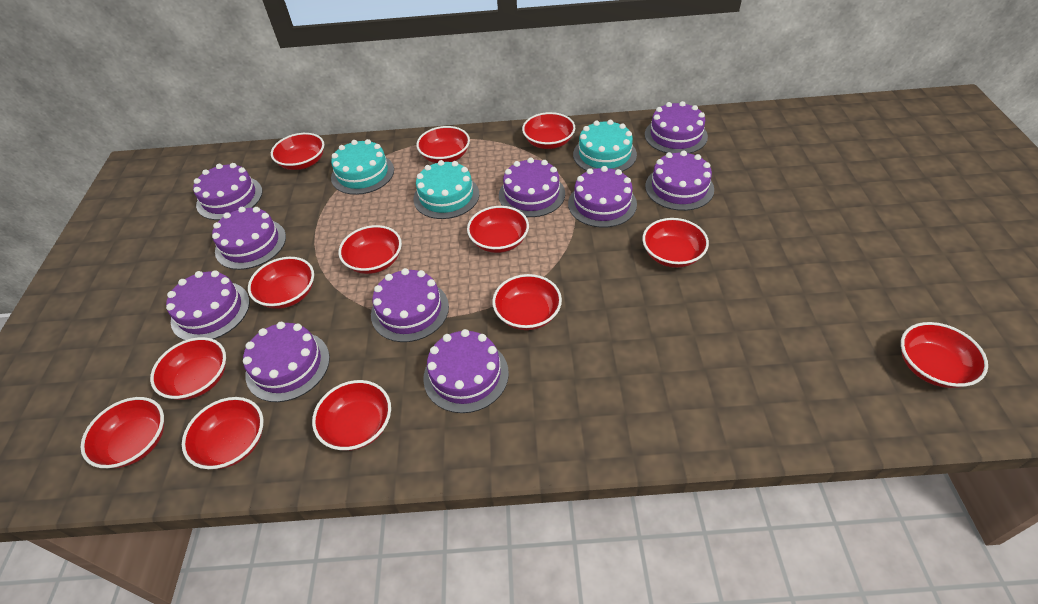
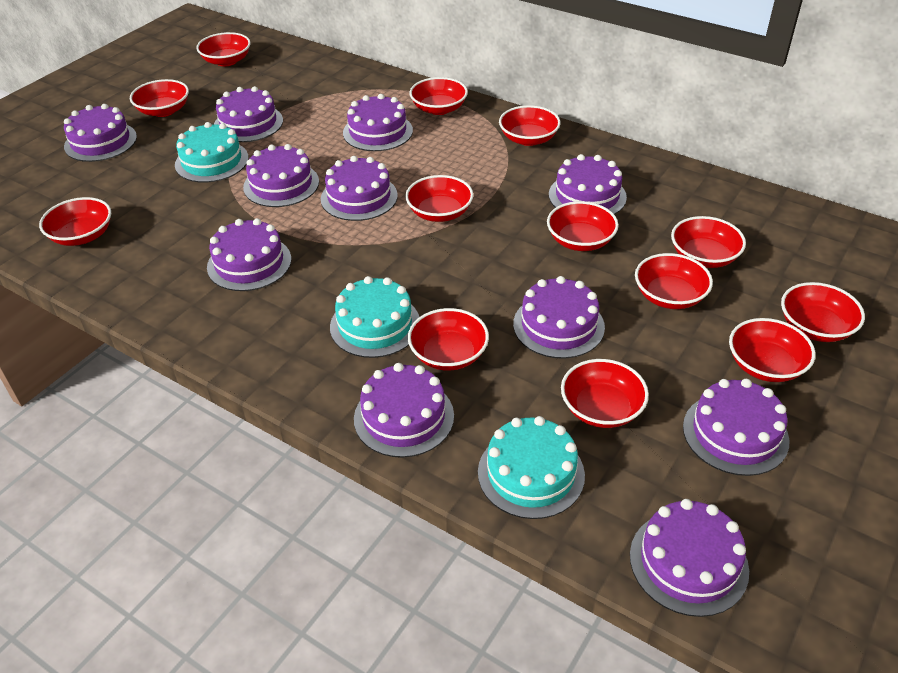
purple cake: 10 -> 11

